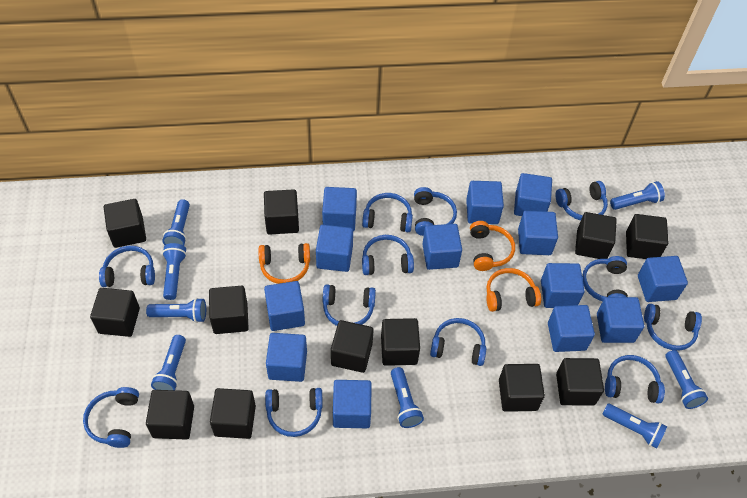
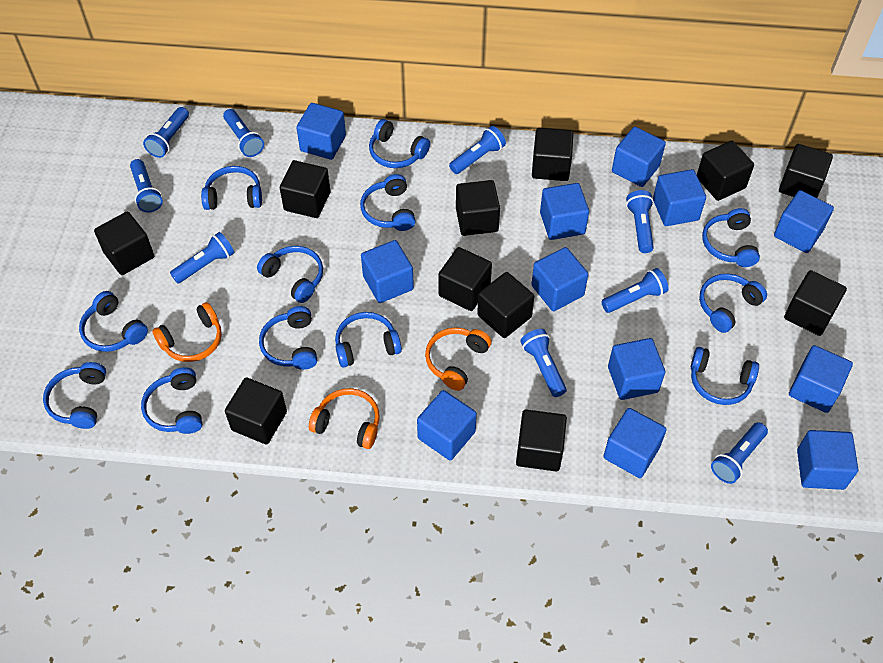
black cube: 12 -> 11
blue cube: 13 -> 12
blue flashlight: 8 -> 9

